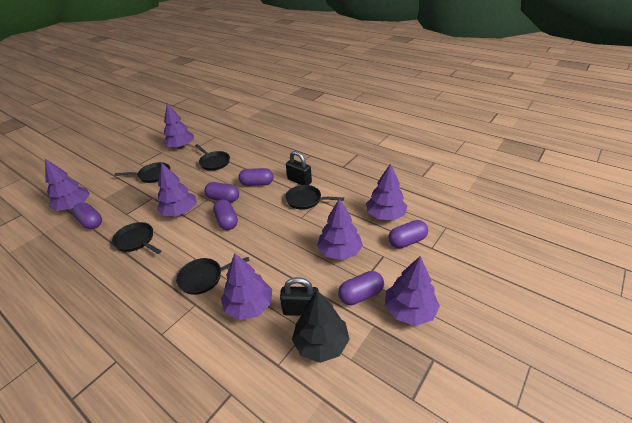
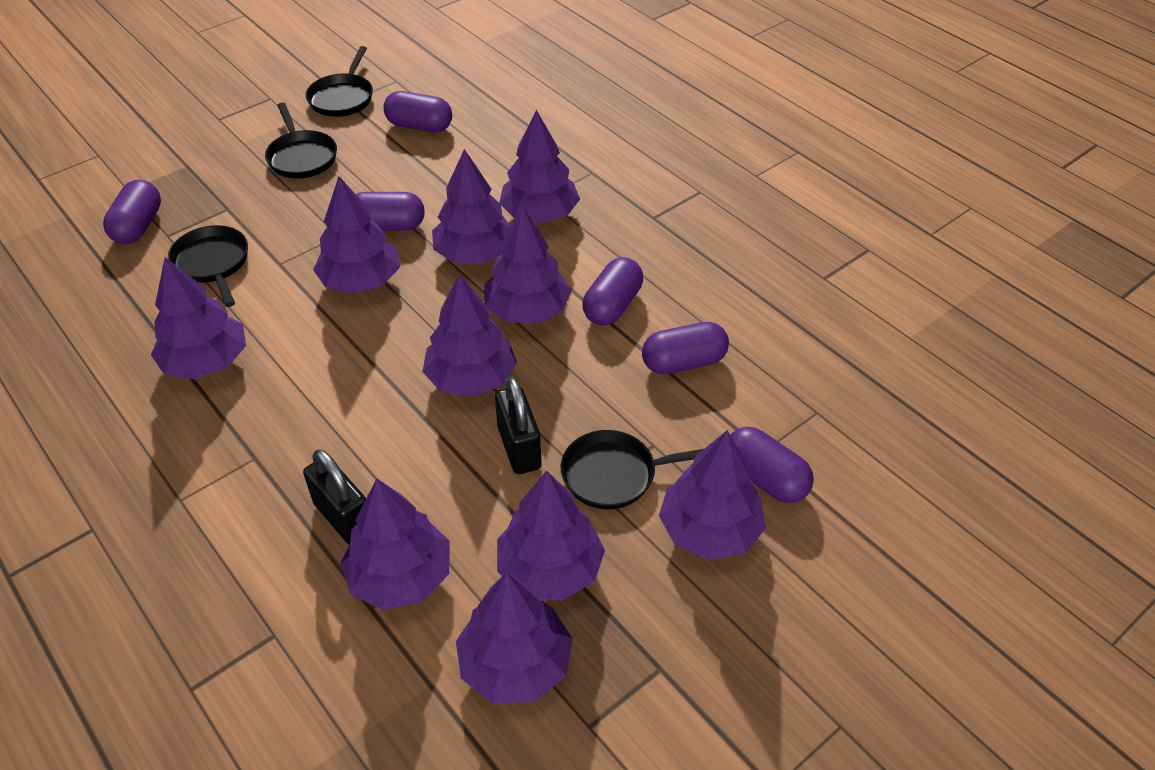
black pan: 5 -> 4
black tree: 1 -> 0
purple tree: 7 -> 10

